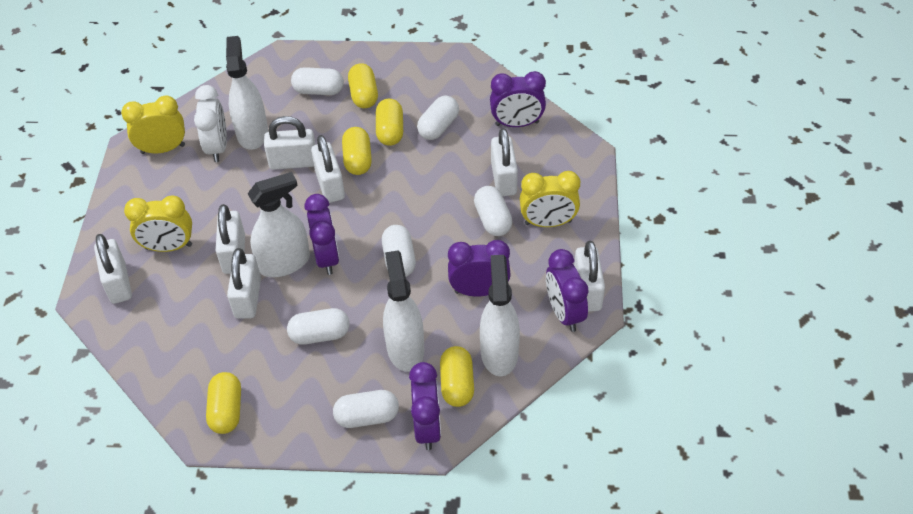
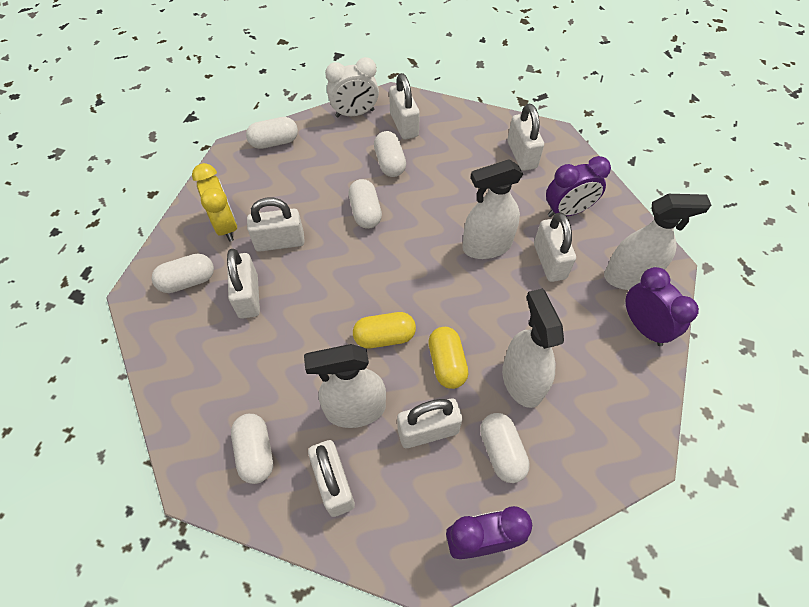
purple clock: 5 -> 3
yellow capsule: 5 -> 2
yellow clock: 3 -> 1

